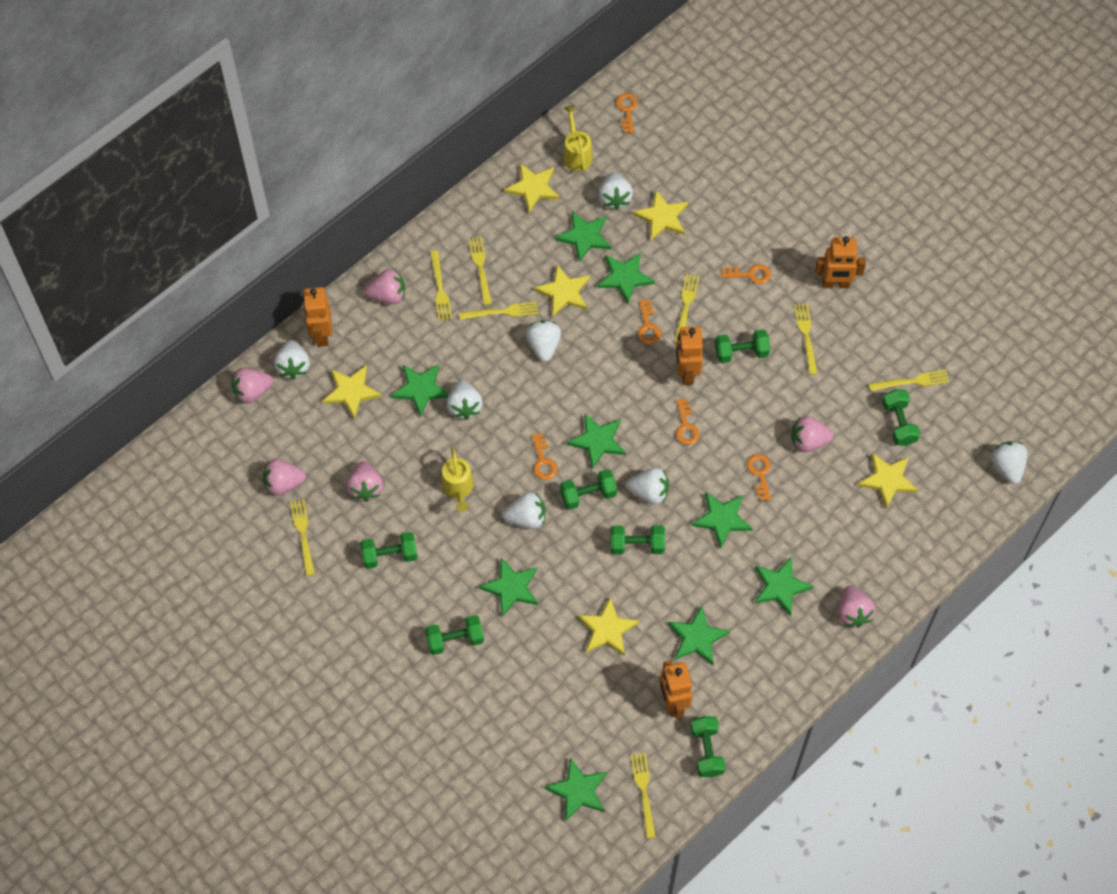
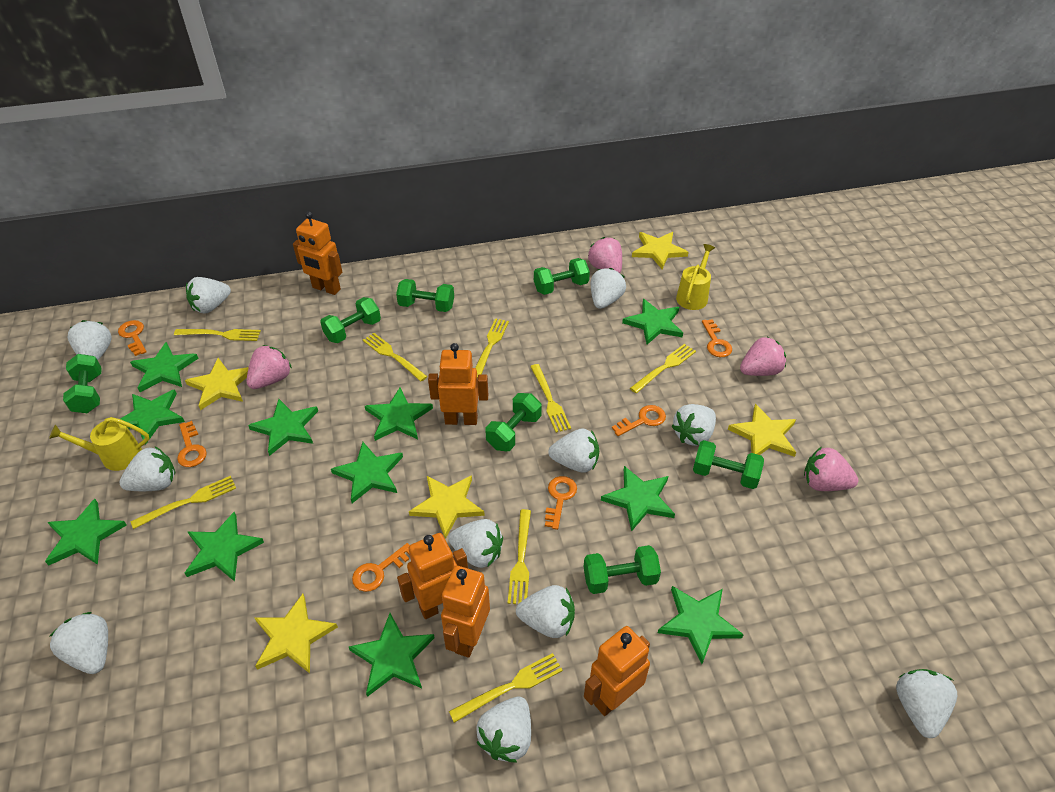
green star: 9 -> 11
orange robot: 4 -> 5
pink strawberry: 6 -> 4
white strawberry: 7 -> 11
yellow star: 6 -> 5

